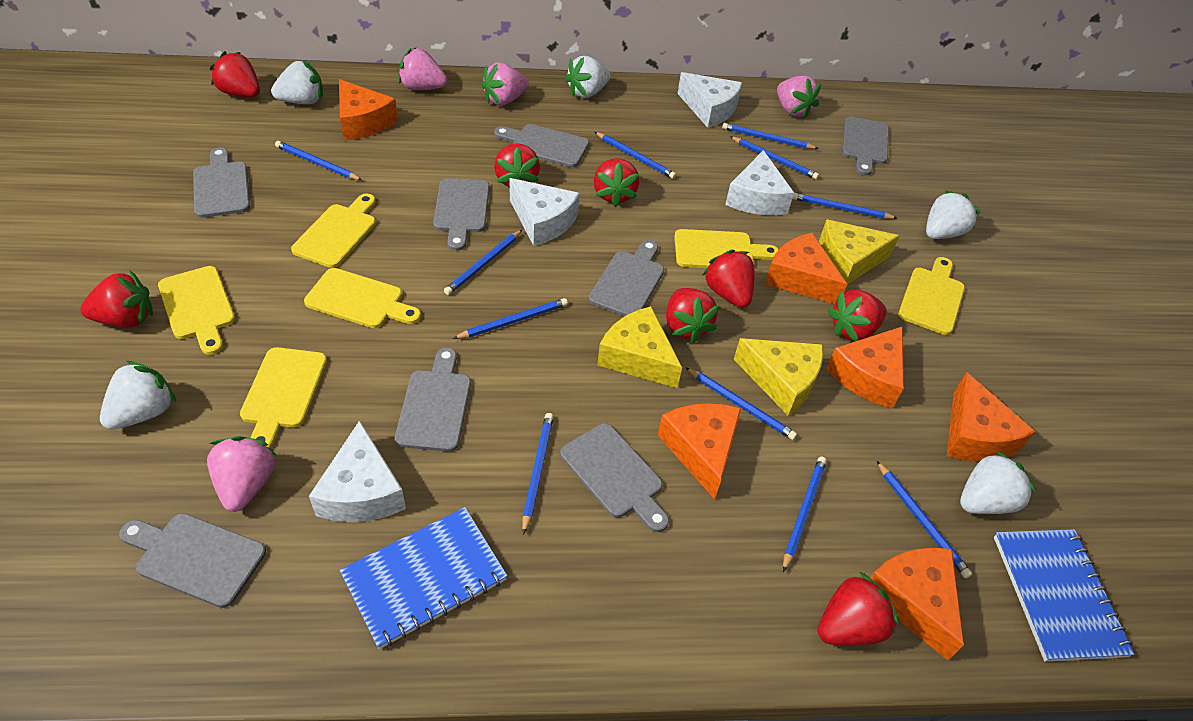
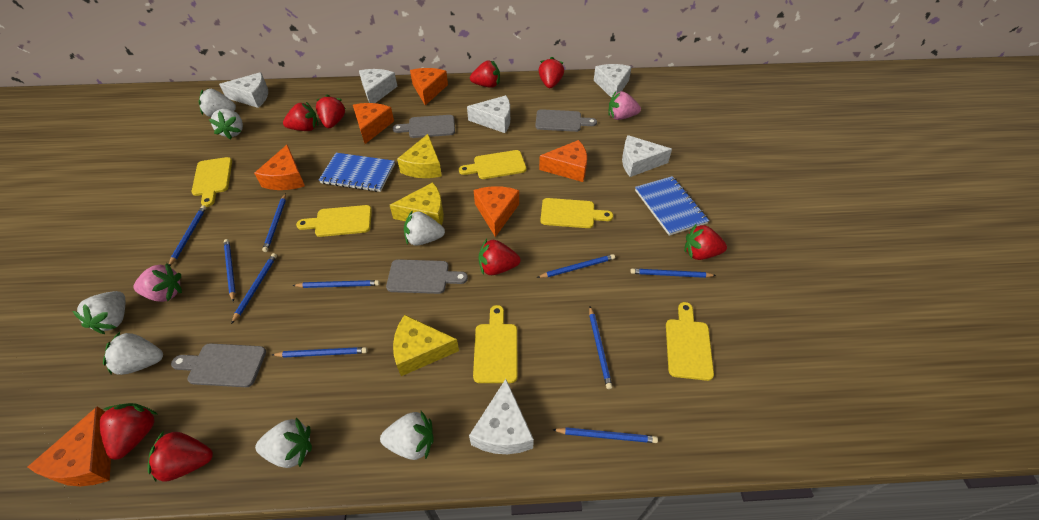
blue pencil: 11 -> 10
grey cutting board: 8 -> 4
pink strawberry: 4 -> 2
white cheese: 4 -> 6
white strawberry: 5 -> 7

